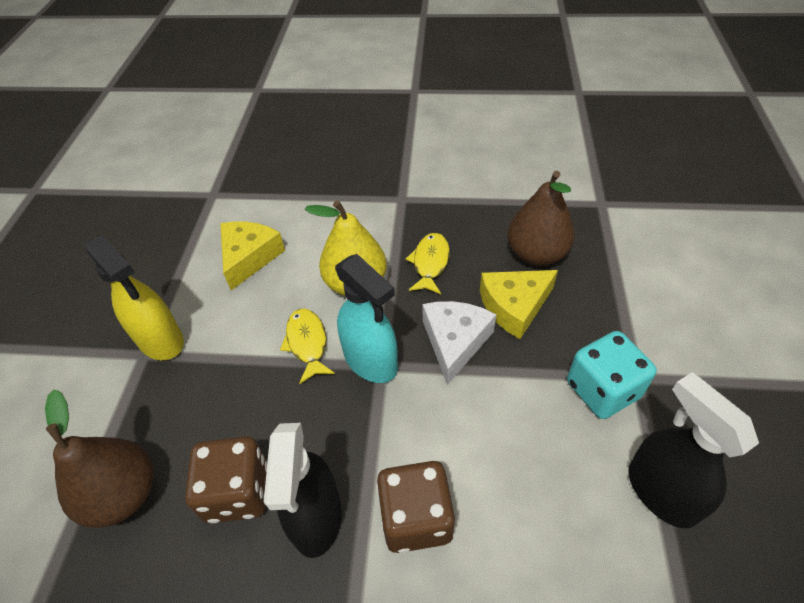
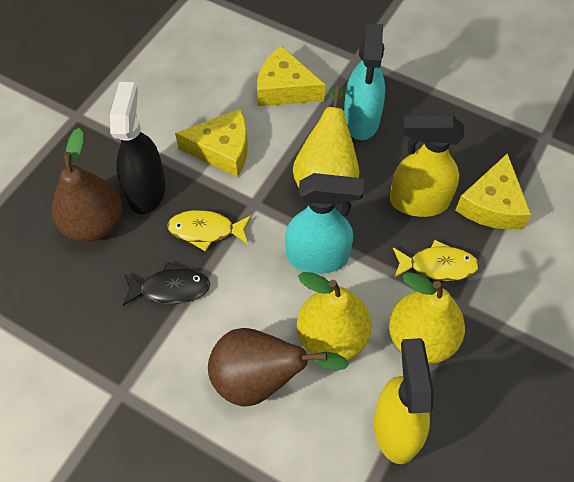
black fish: 0 -> 1
black spray bottle: 2 -> 1
brown dice: 2 -> 0
turquoise dice: 1 -> 0
turquoise spray bottle: 1 -> 2
white cheese: 1 -> 0
yellow cheese: 2 -> 3
yellow pear: 1 -> 3
yellow spray bottle: 1 -> 2

